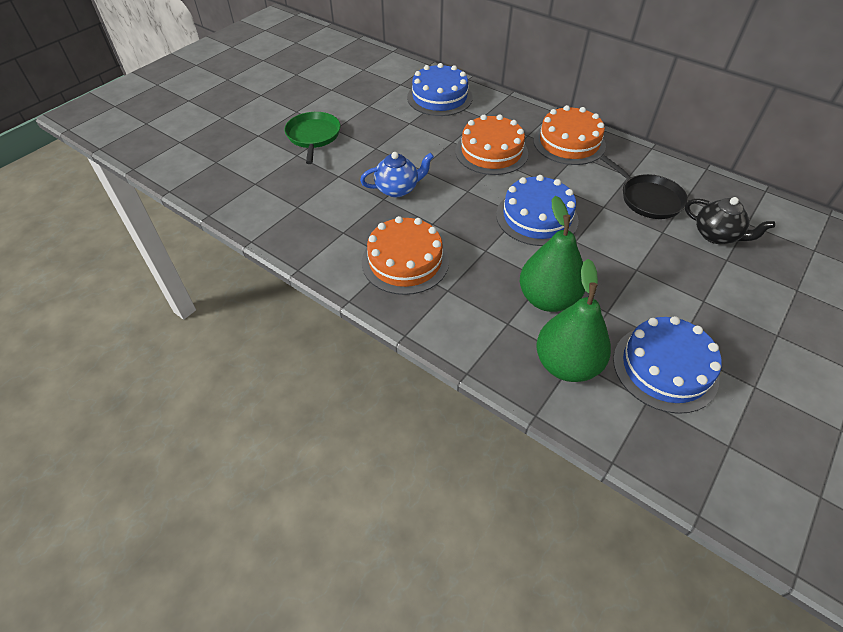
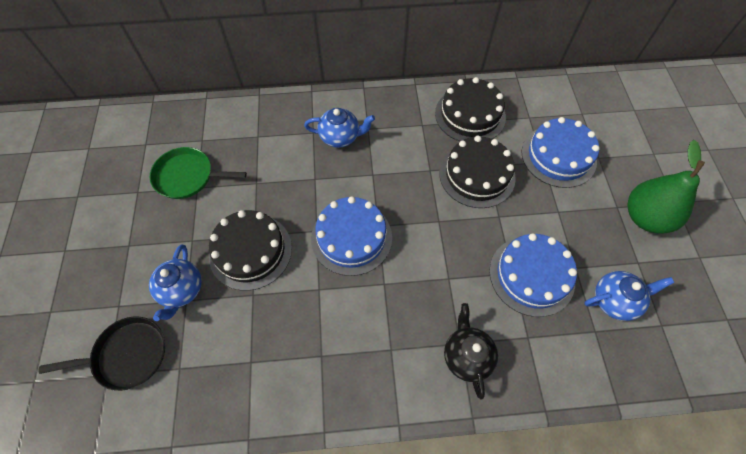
black cake: 0 -> 3
blue teapot: 1 -> 3
green pear: 2 -> 1
orange cake: 3 -> 0

